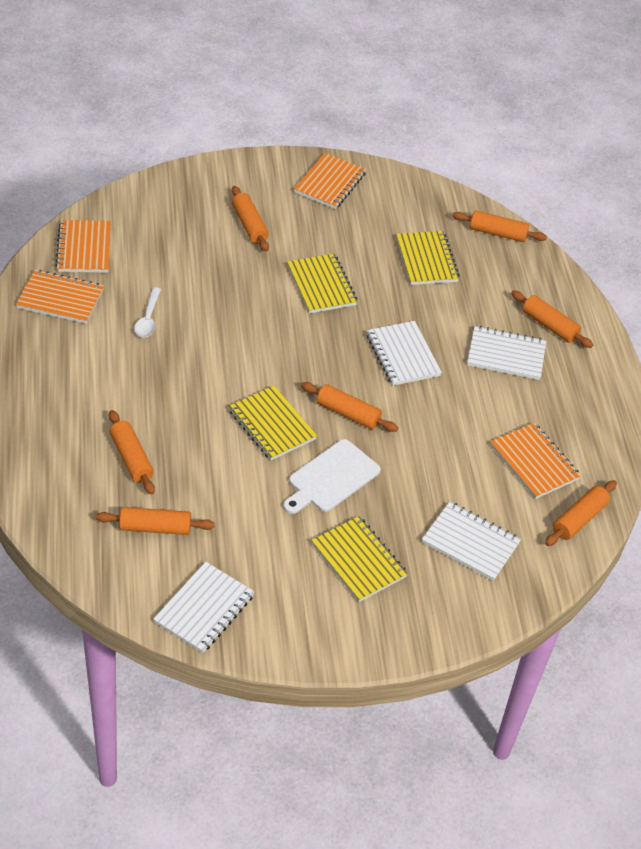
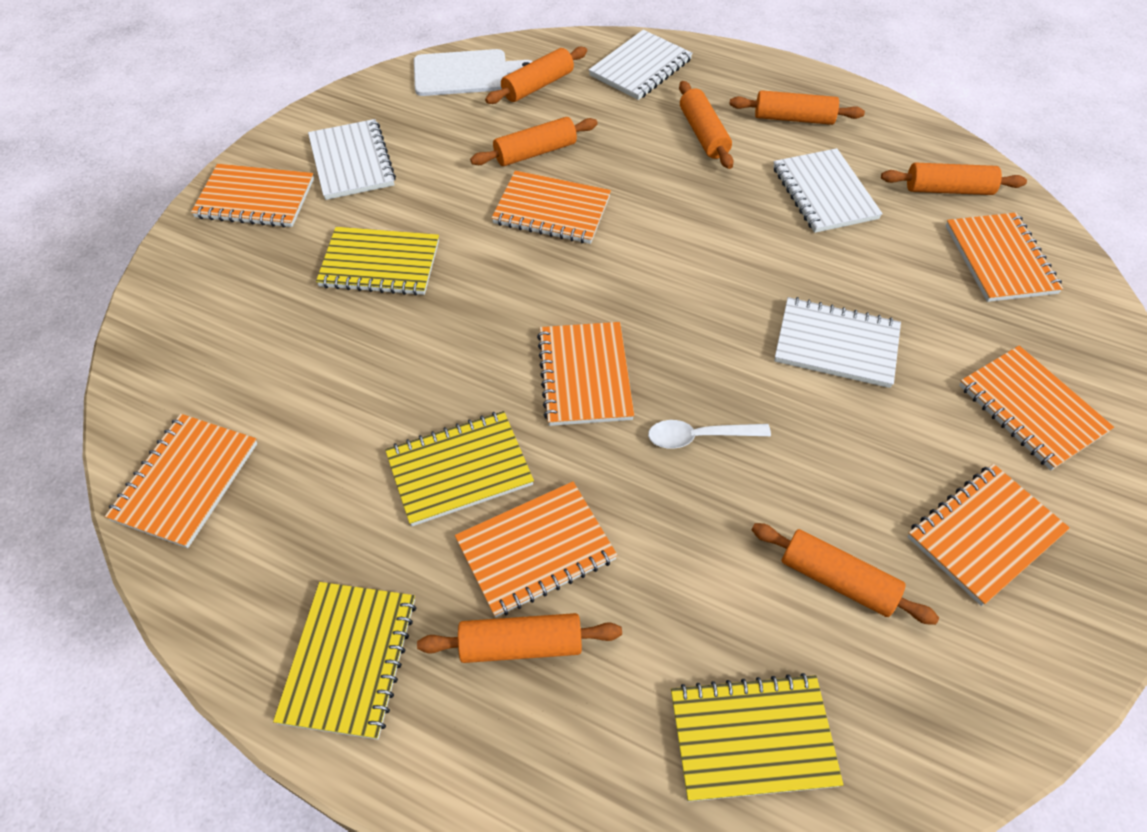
orange notebook: 4 -> 8

